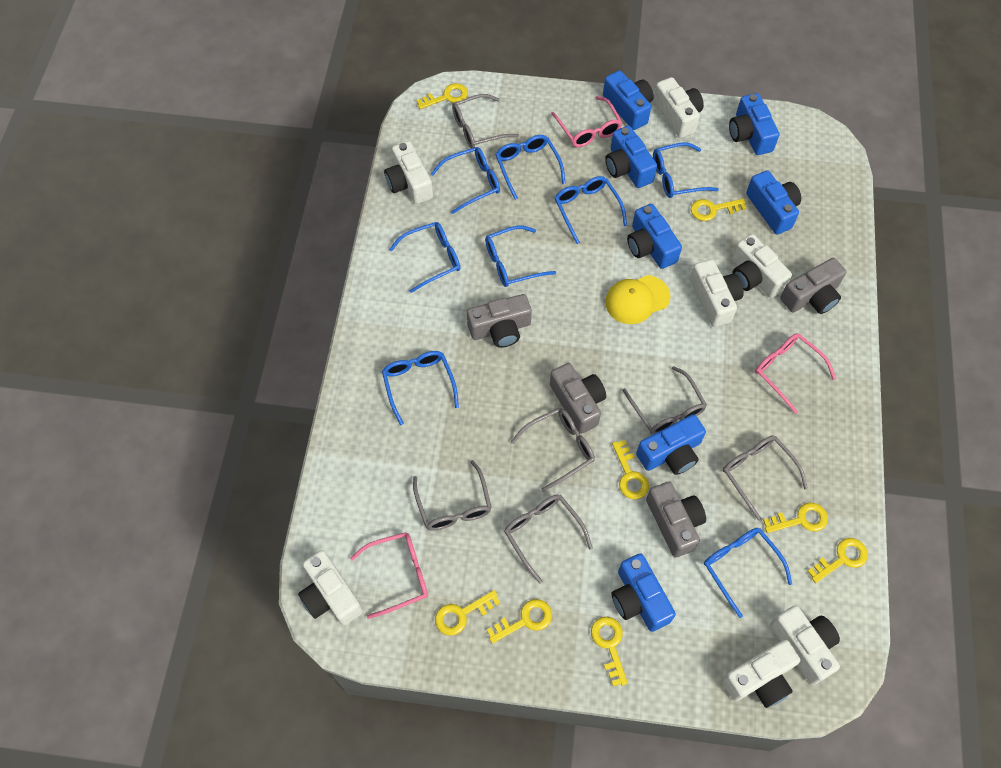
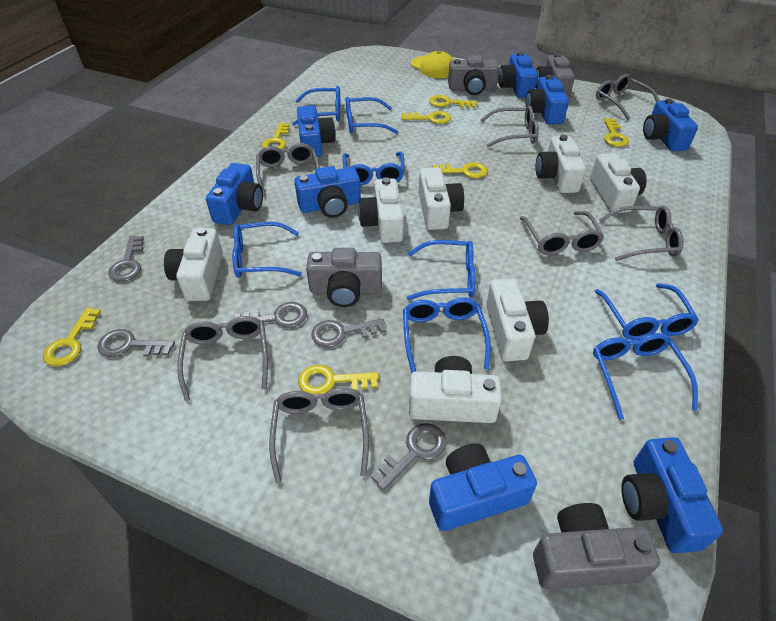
blue camera: 7 -> 8
grey glasses: 6 -> 7
grey key: 0 -> 5
pink glasses: 3 -> 0
yellow key: 8 -> 7

